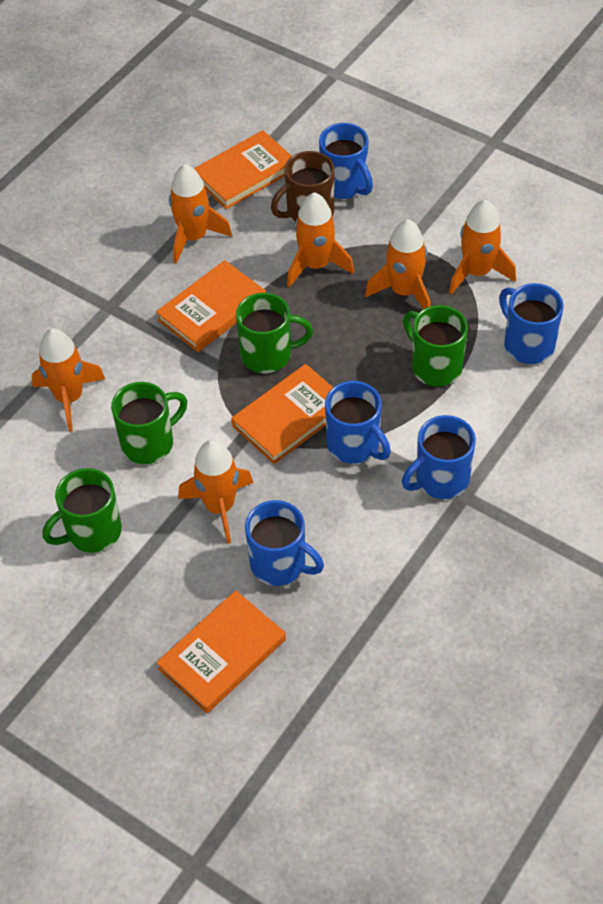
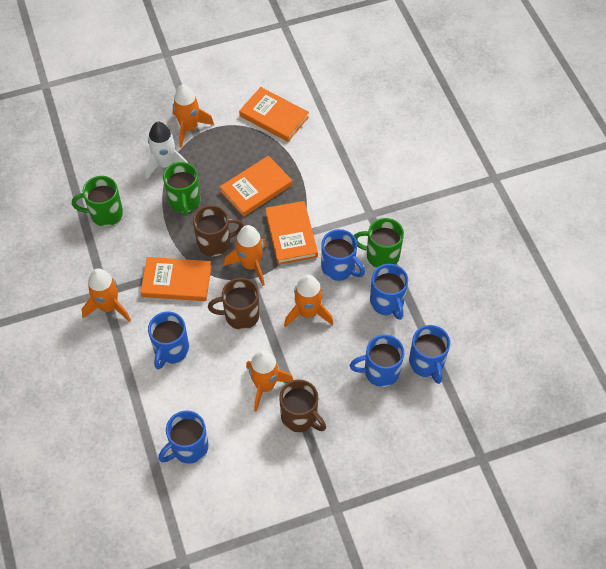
blue mug: 5 -> 6
brown mug: 1 -> 3
green mug: 4 -> 3
orange rocket: 6 -> 5
white rocket: 0 -> 1

